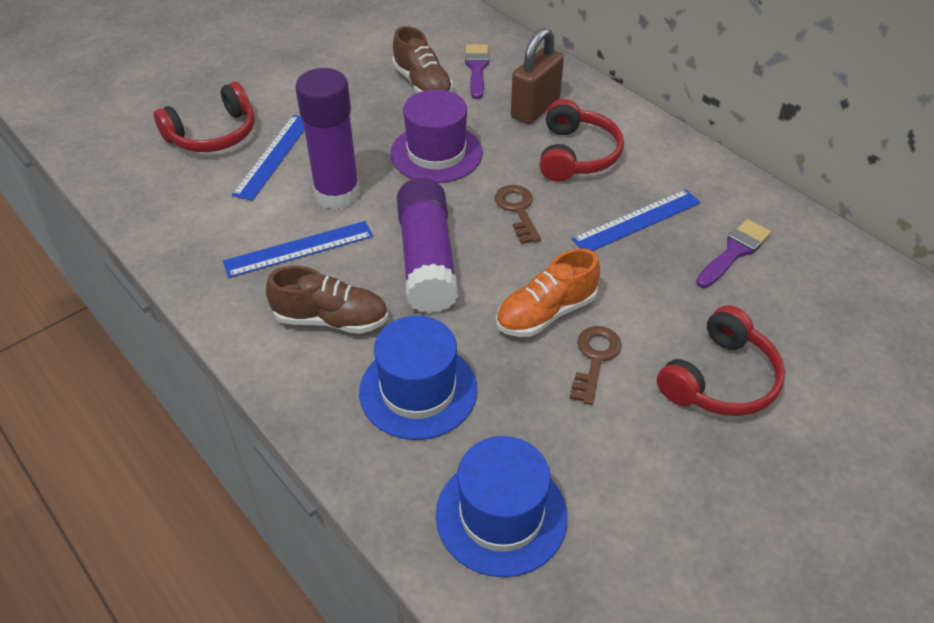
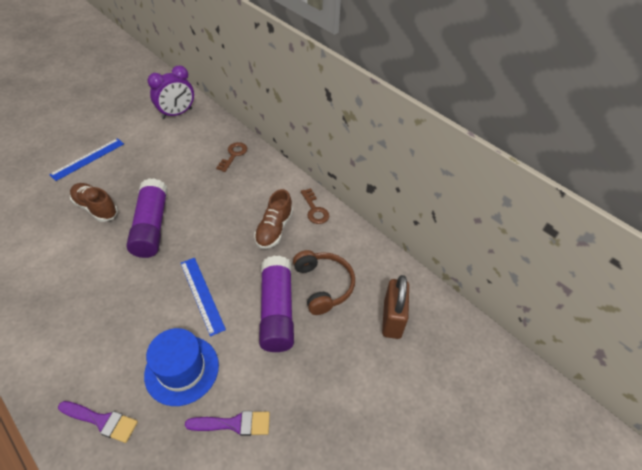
blue hat: 2 -> 1
blue ruler: 3 -> 2
brown headphones: 0 -> 1
orange shoe: 1 -> 0
purple clock: 0 -> 1
purple hat: 1 -> 0
red headphones: 3 -> 0

